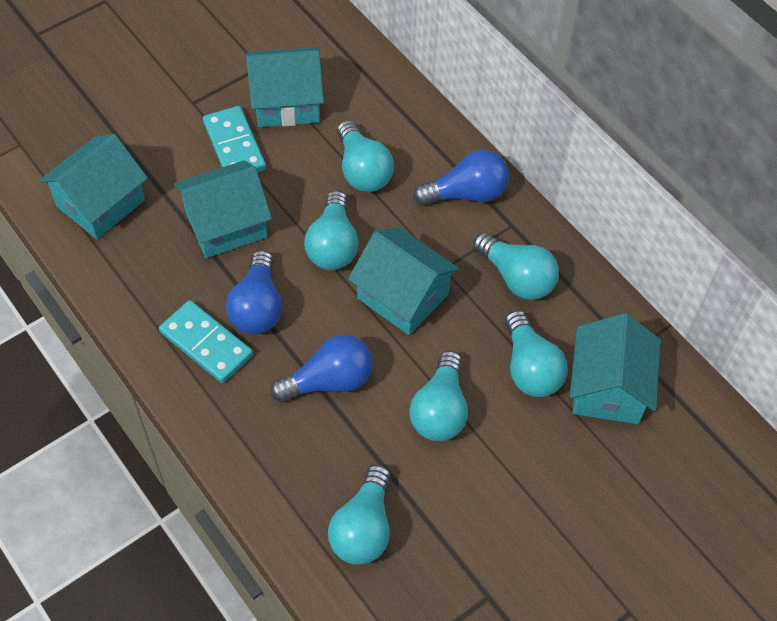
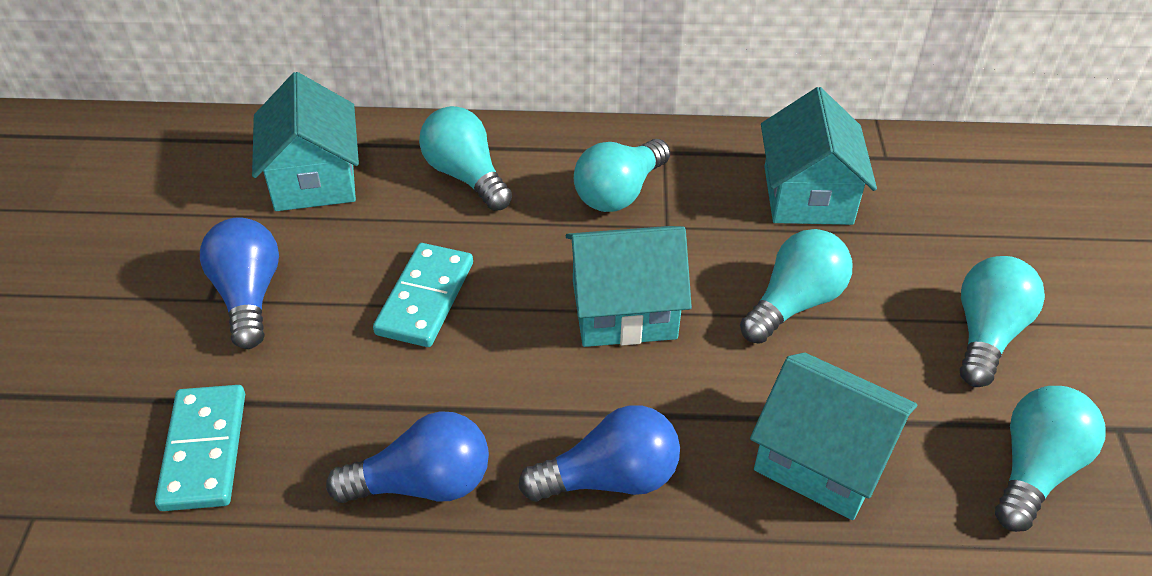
turquoise house: 5 -> 4
turquoise light bulb: 6 -> 5

